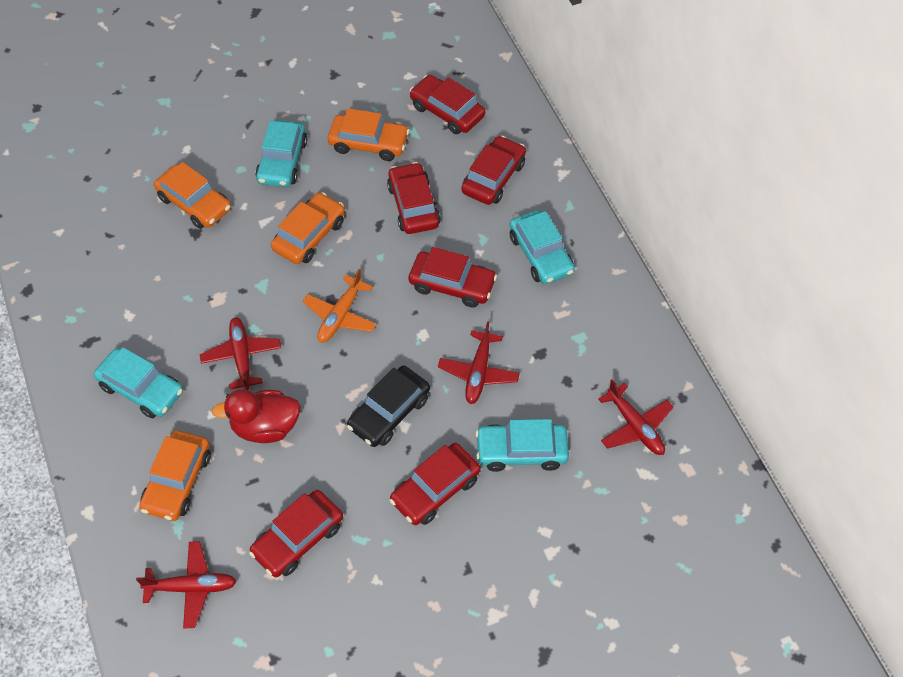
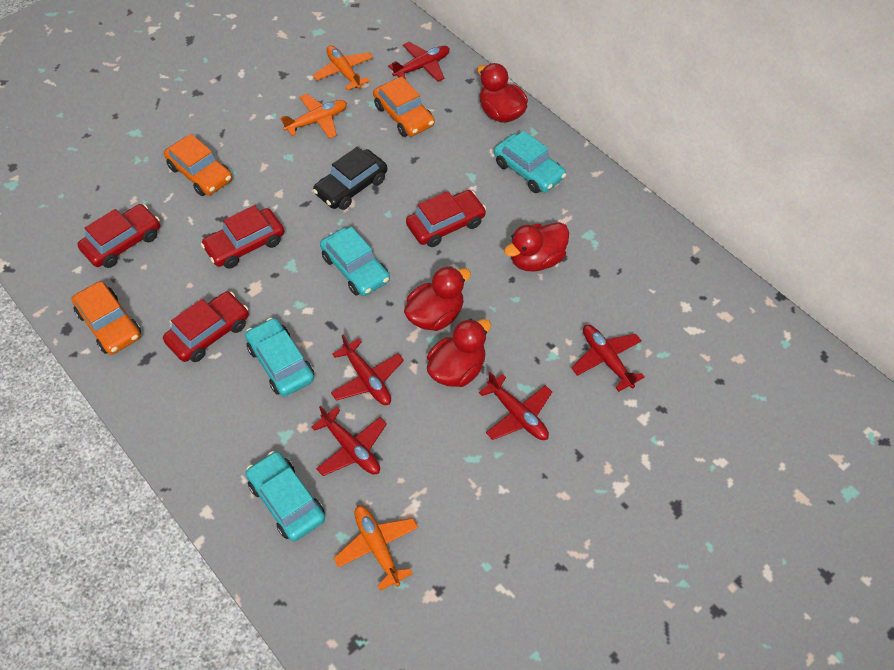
orange car: 4 -> 3
orange plane: 1 -> 3
red car: 6 -> 4
red duck: 1 -> 4
red plane: 4 -> 5

